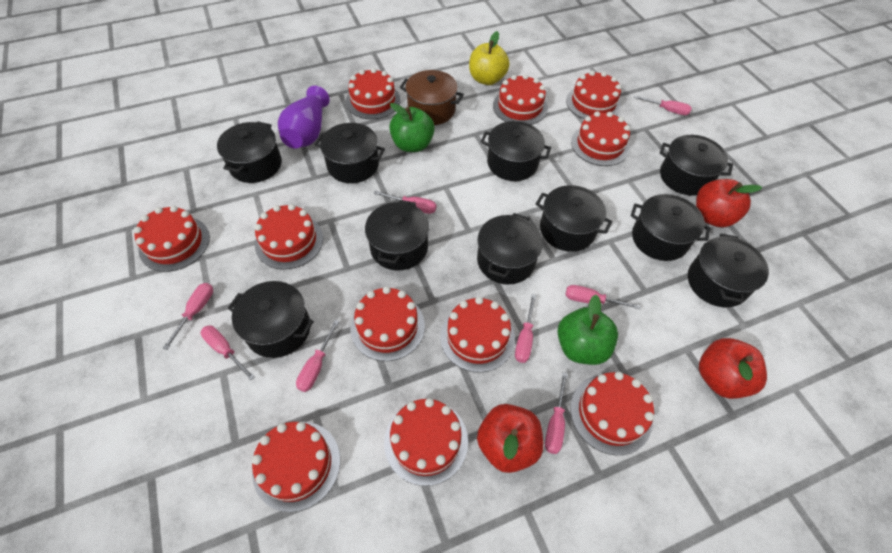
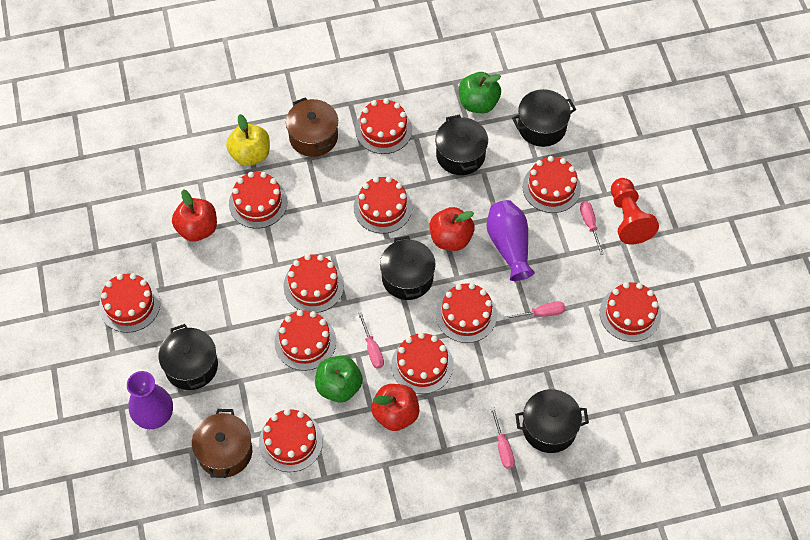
black pot: 10 -> 5
brown pot: 1 -> 2
pink screwdriver: 8 -> 4
purple vase: 1 -> 2
red pawn: 0 -> 1

